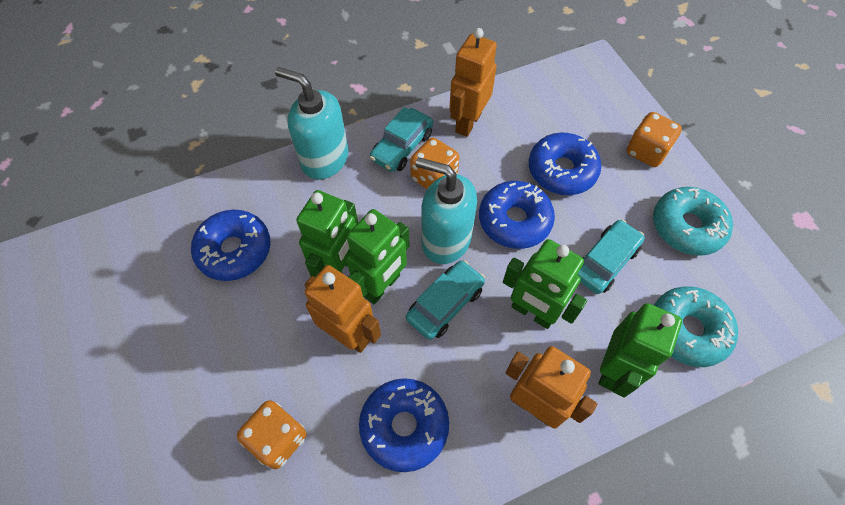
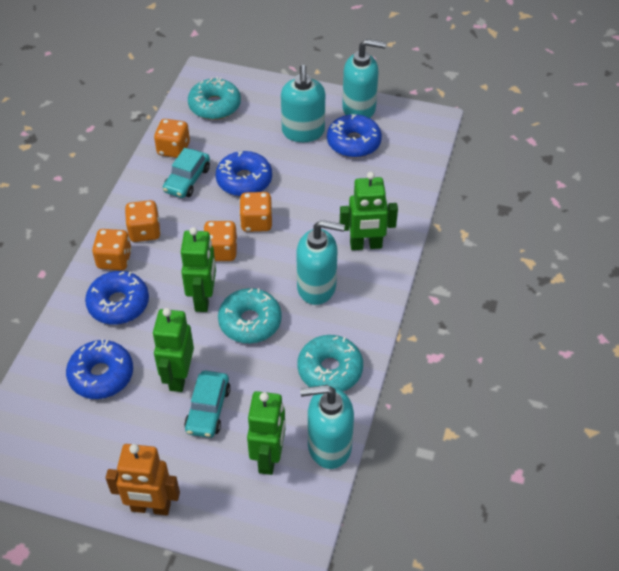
orange dice: 3 -> 5
orange robot: 3 -> 1
turquoise car: 3 -> 2
turquoise donut: 2 -> 3
turquoise soap dispenser: 2 -> 4

